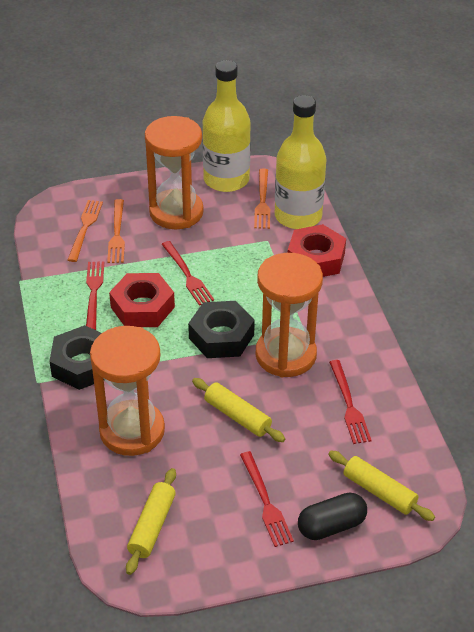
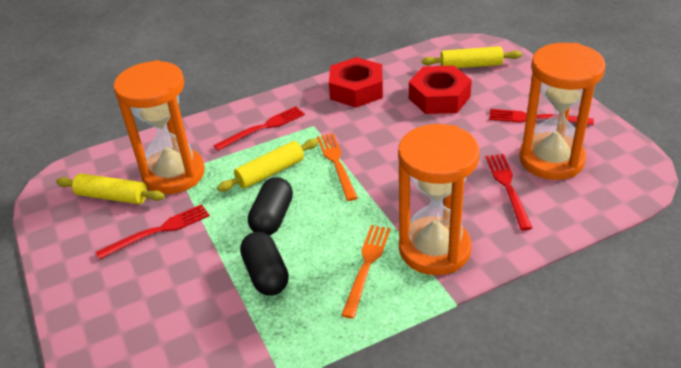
black capsule: 1 -> 2
black nut: 2 -> 0
orange fork: 3 -> 2
yellow bottle: 2 -> 0

